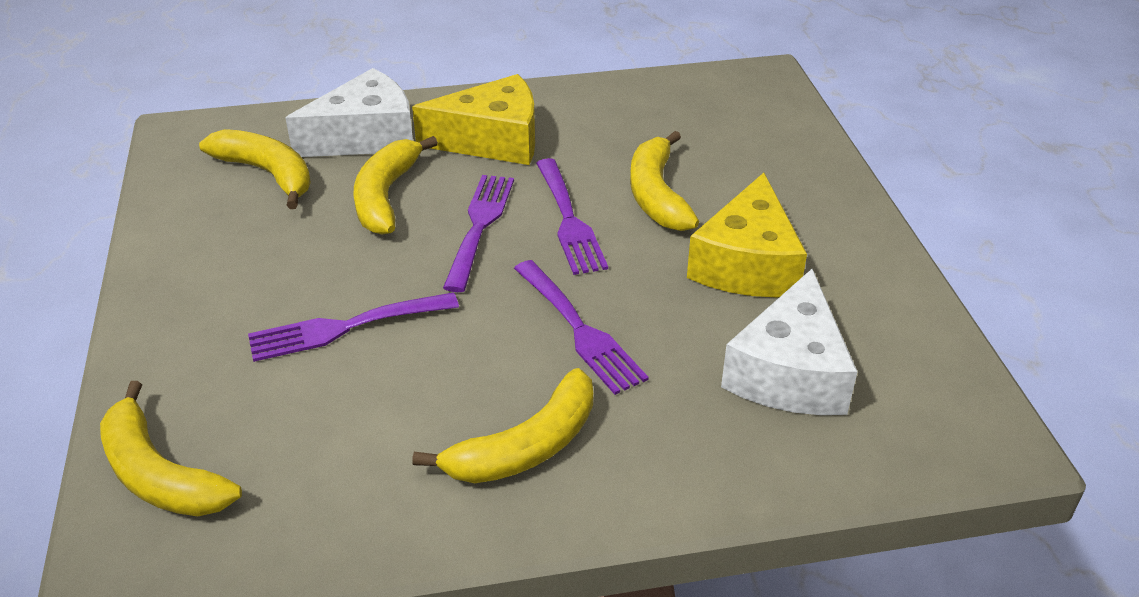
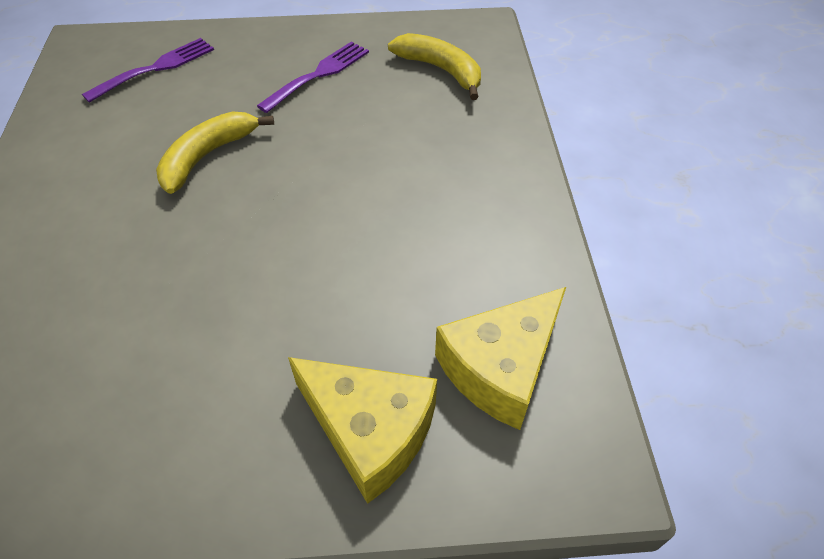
purple fork: 4 -> 2
white cheese: 2 -> 0
yellow banana: 5 -> 2

